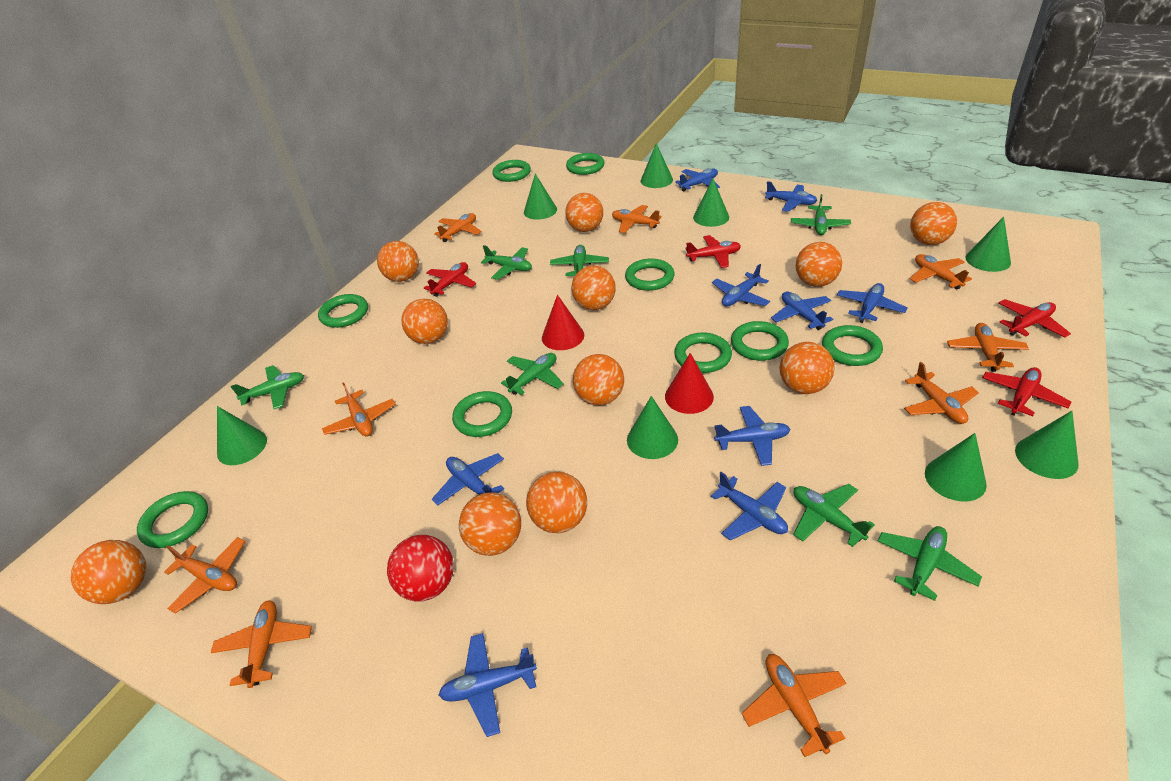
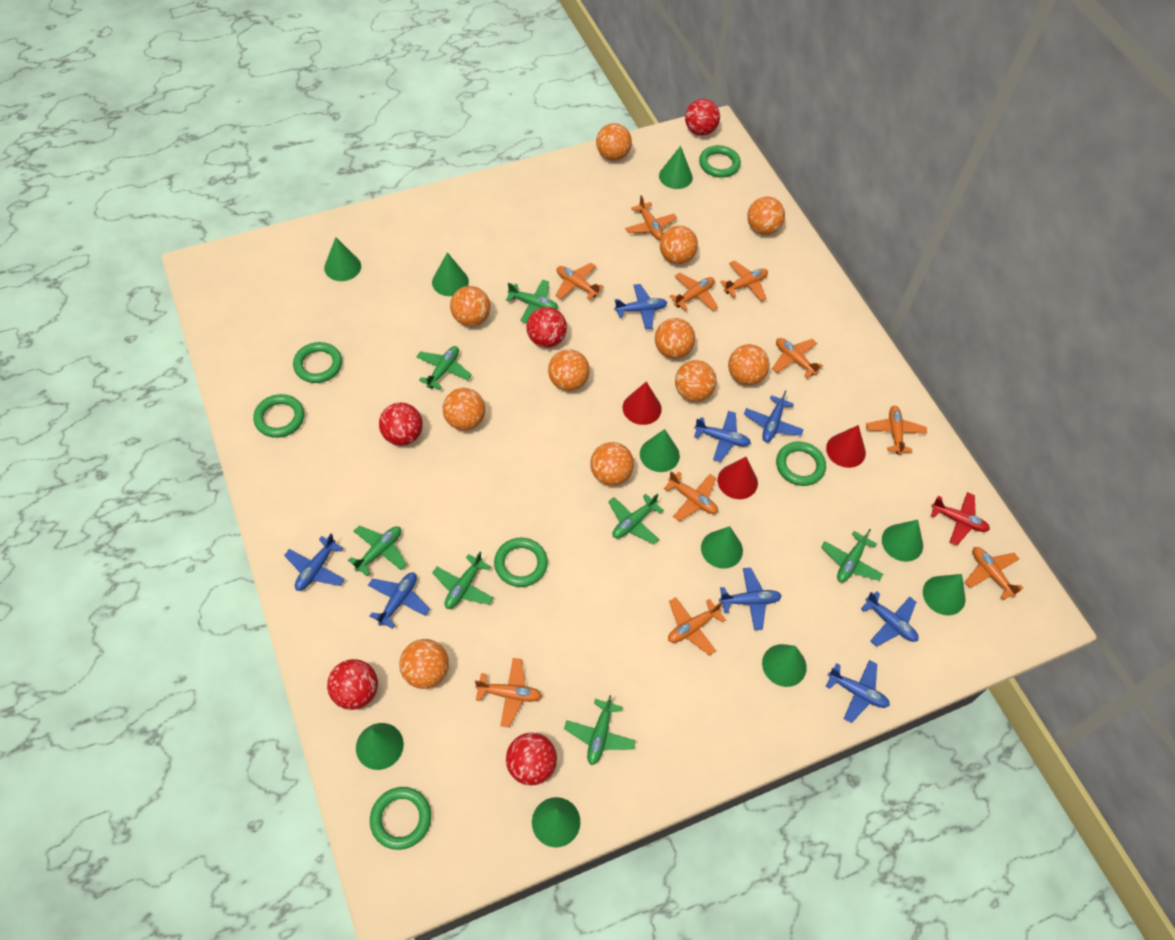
blue plane: 9 -> 8
green cone: 8 -> 10
green ring: 9 -> 6
orange plane: 9 -> 10
red ball: 1 -> 5
red cone: 2 -> 3
red plane: 4 -> 1

